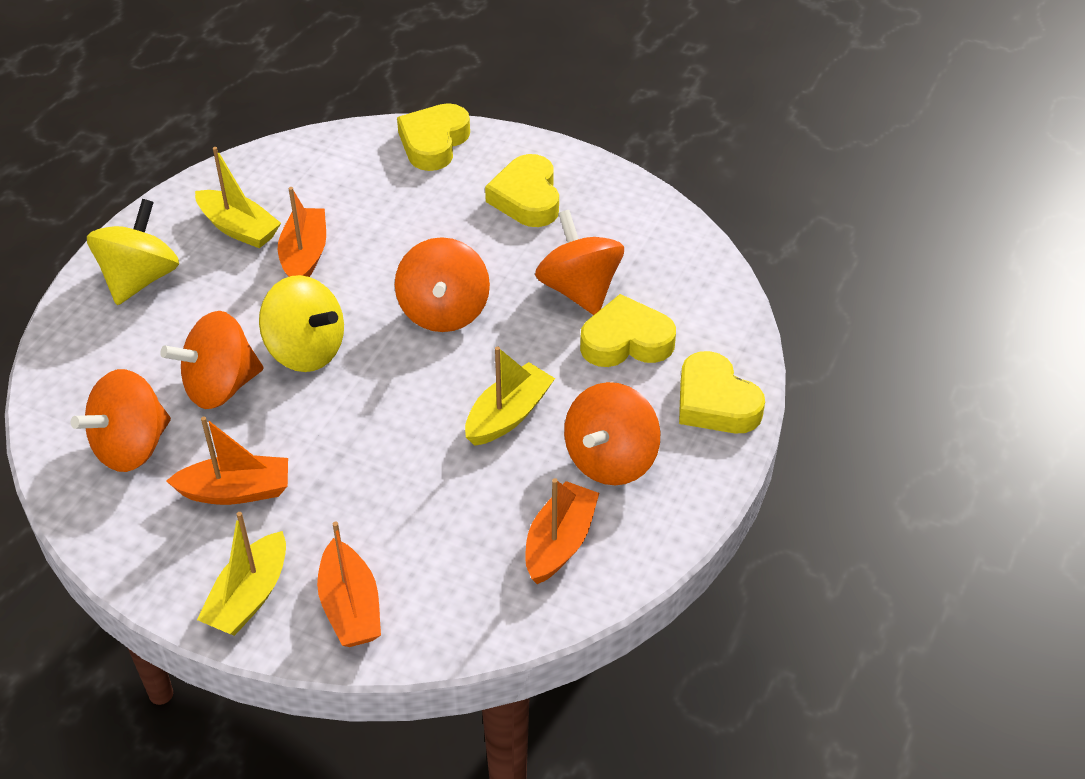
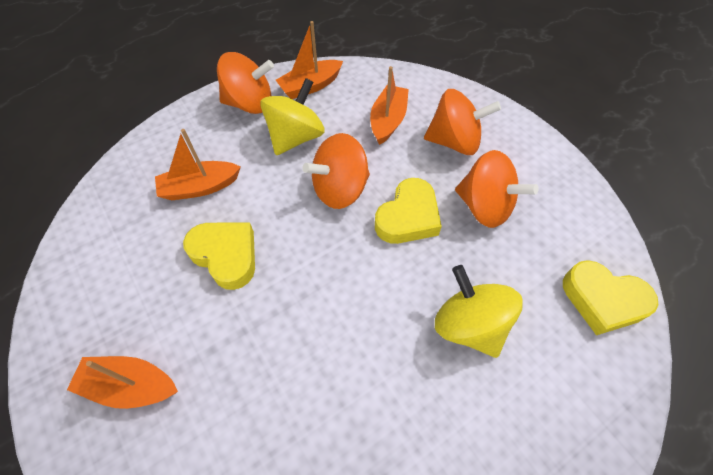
orange spinning top: 5 -> 4
yellow boat: 3 -> 0
yellow heart: 4 -> 3

